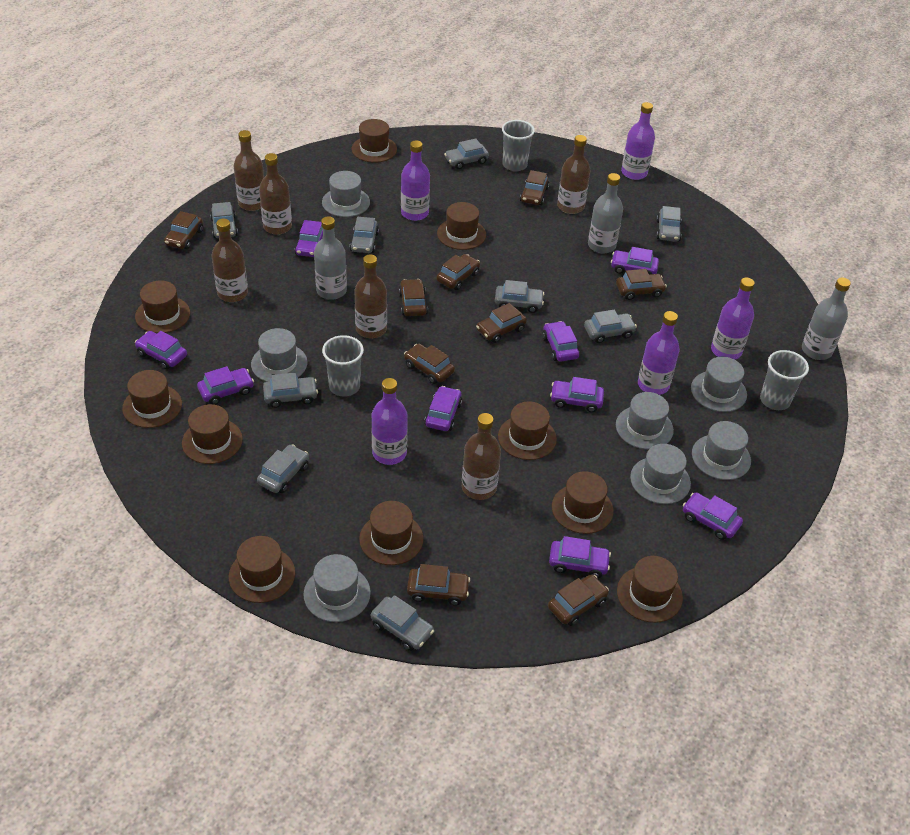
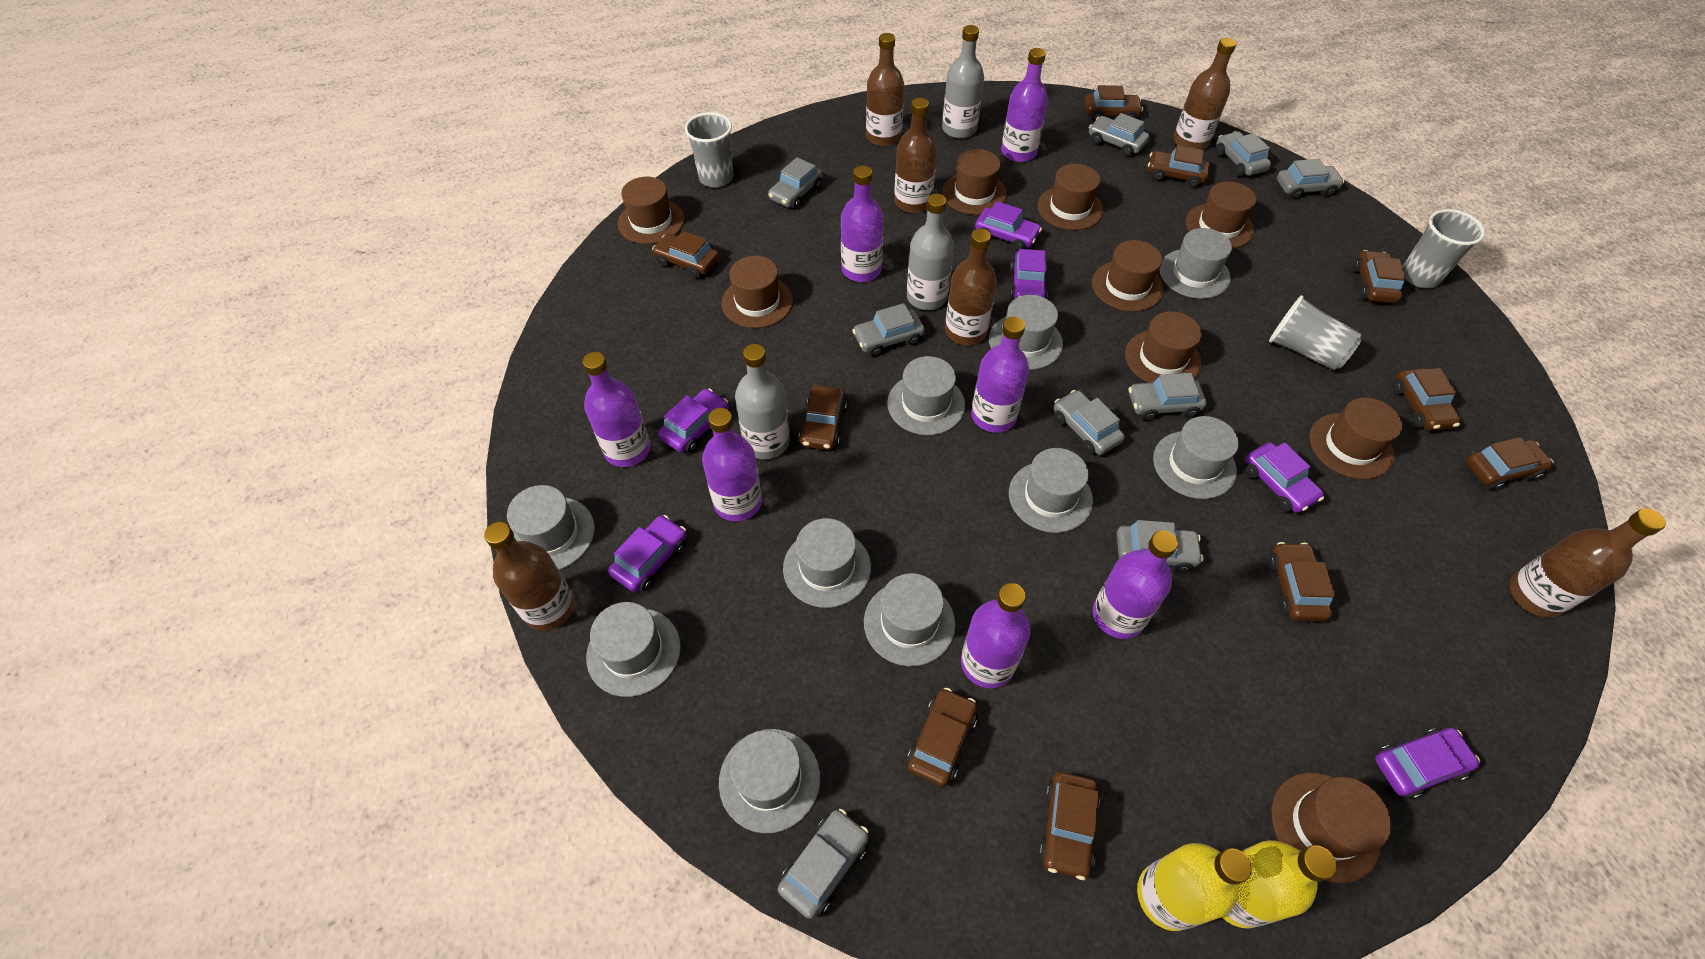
brown car: 9 -> 10
brown hat: 10 -> 9
grey hat: 7 -> 10
purple bottle: 5 -> 7
purple car: 9 -> 6
yellow bottle: 0 -> 2

